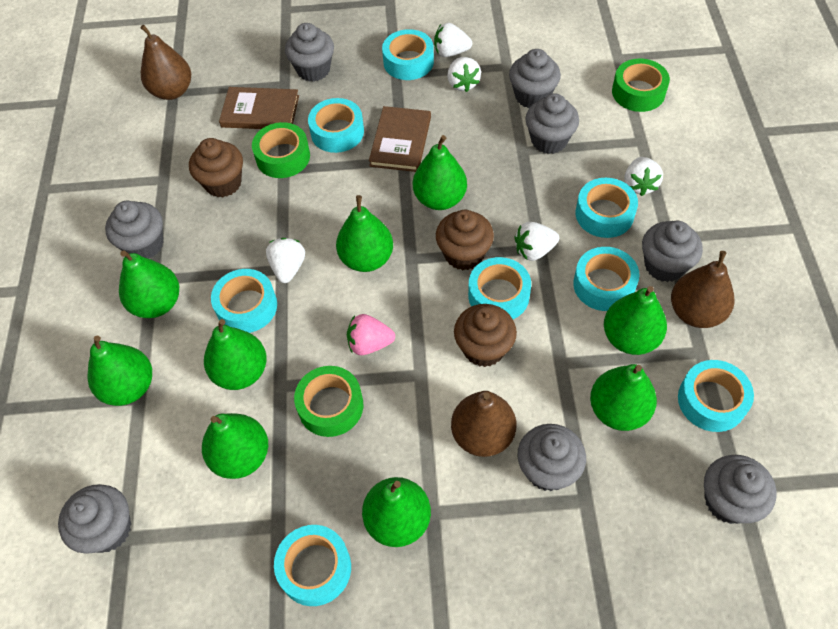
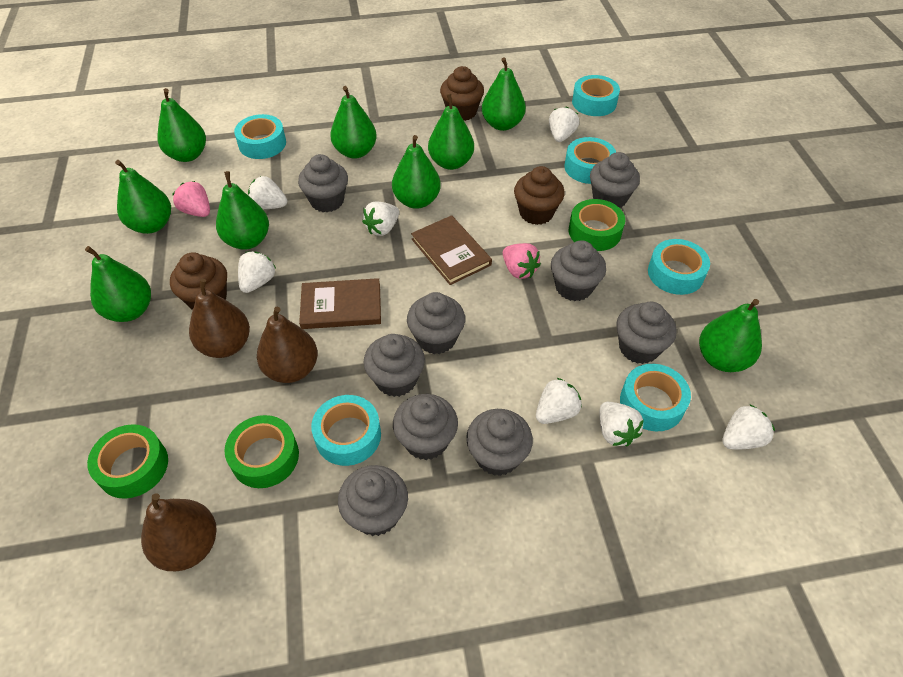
grey cupcake: 8 -> 9
pink strawberry: 1 -> 2
turquoise tape: 8 -> 6
white strawberry: 5 -> 7

